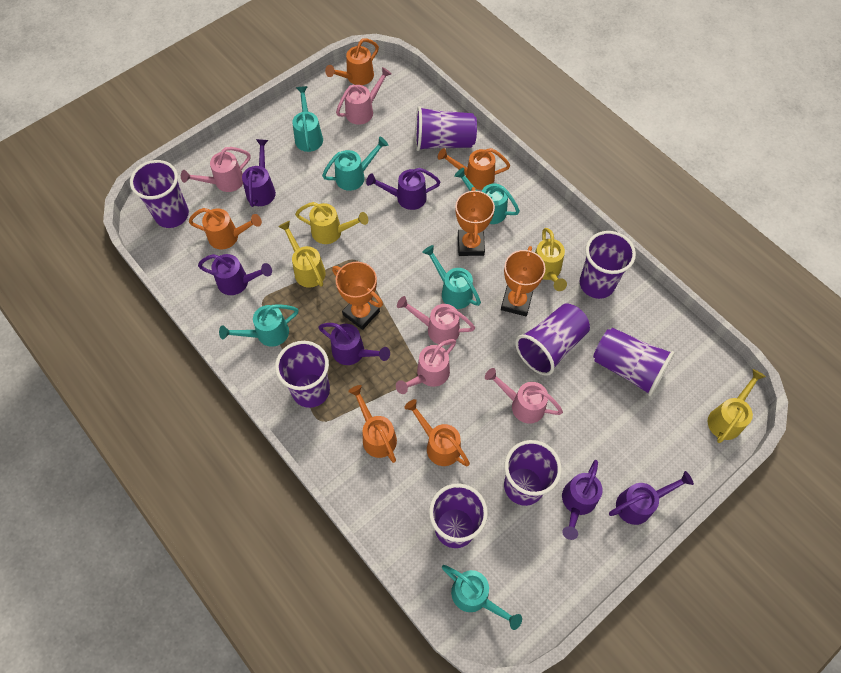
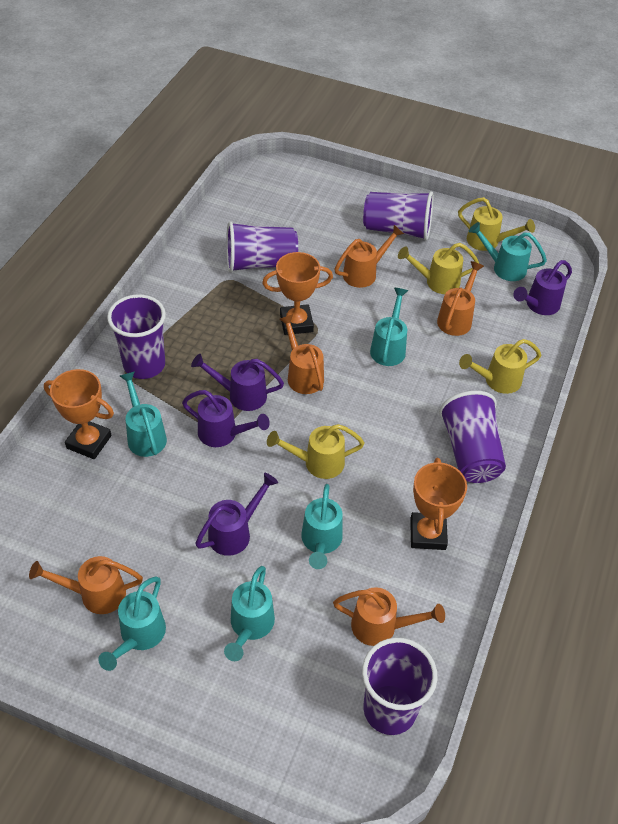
pink watering can: 5 -> 0
purple cup: 8 -> 5
purple watering can: 6 -> 4

